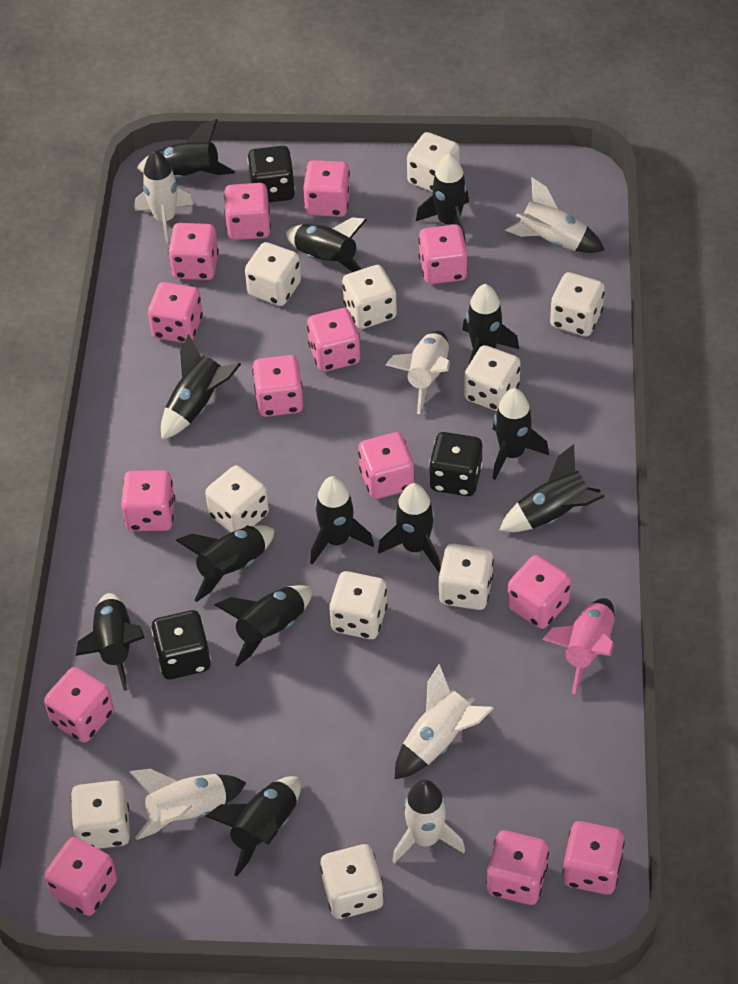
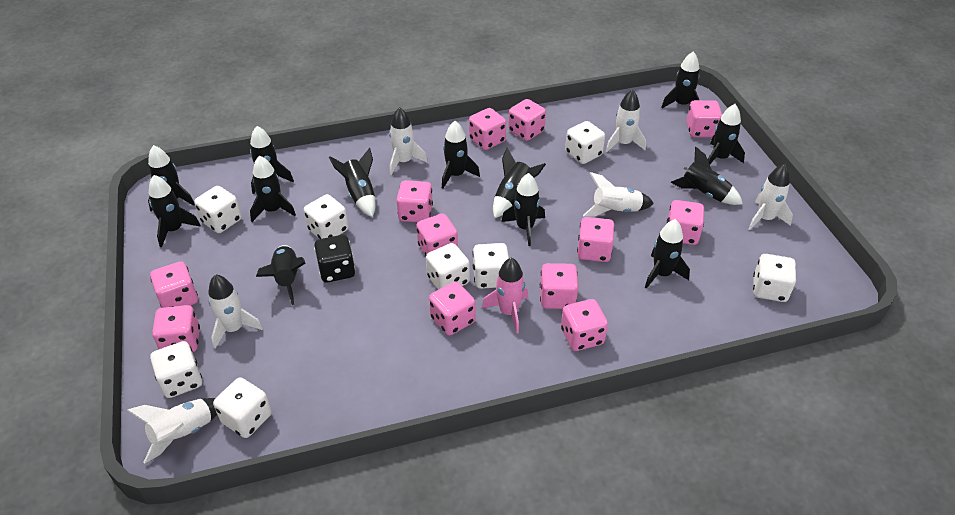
black dice: 3 -> 1
pink dice: 14 -> 12
white dice: 10 -> 8

